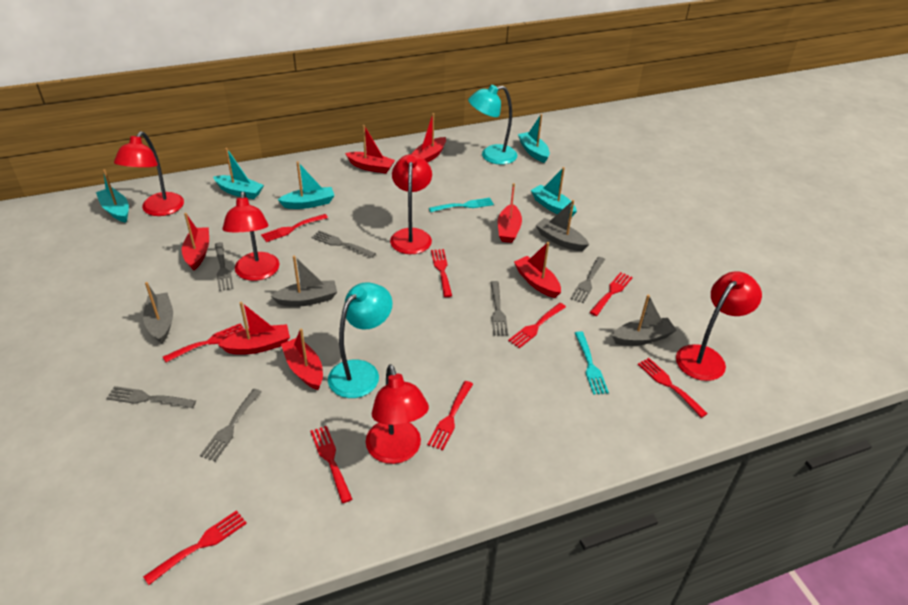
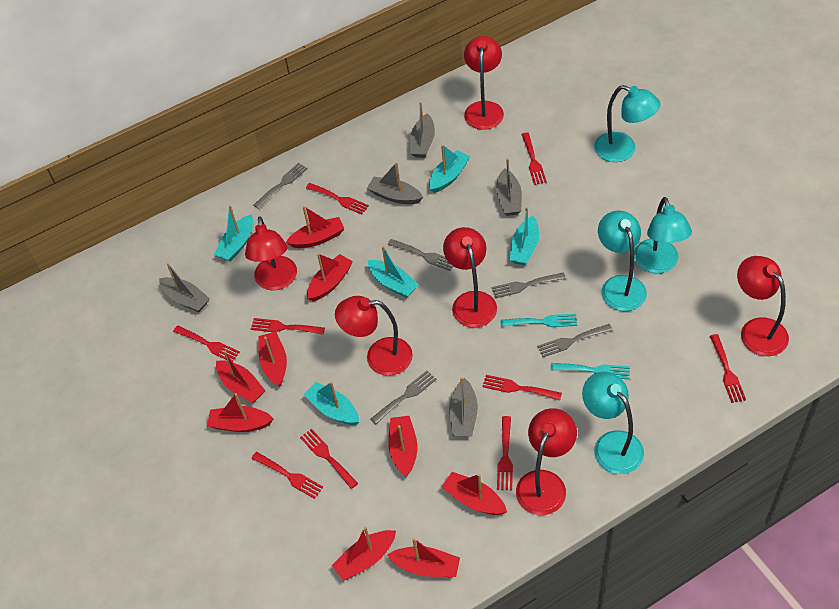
grey boat: 4 -> 5
grey fork: 6 -> 5
red boat: 7 -> 9
red lamp: 5 -> 6
turquoise lamp: 2 -> 4

